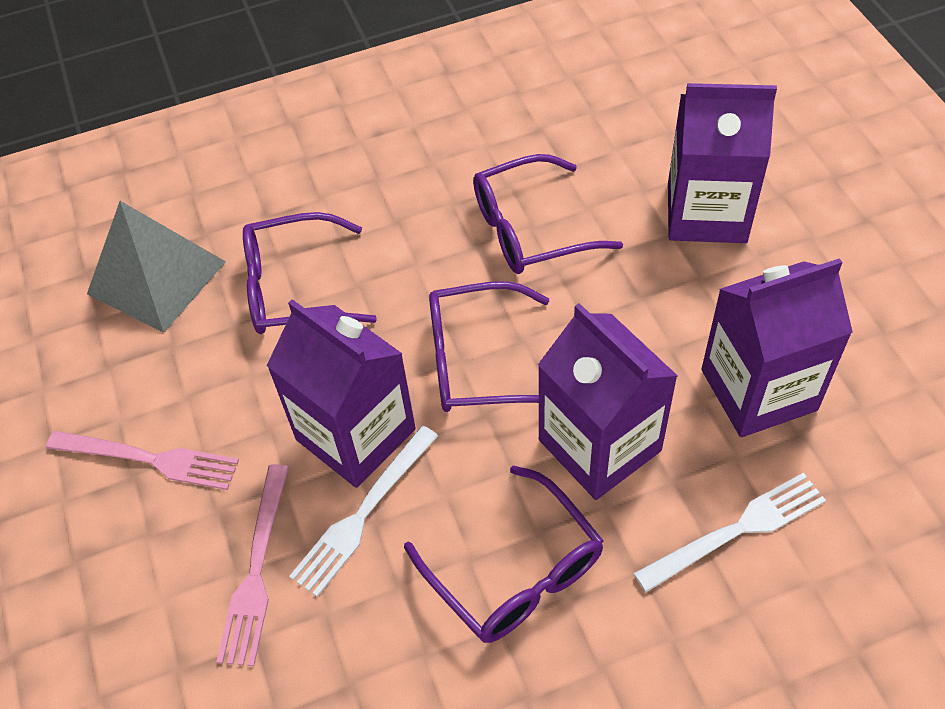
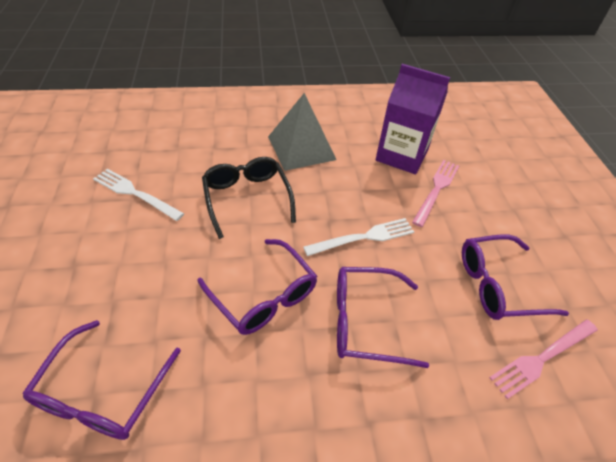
black glasses: 0 -> 1
purple carton: 4 -> 1

